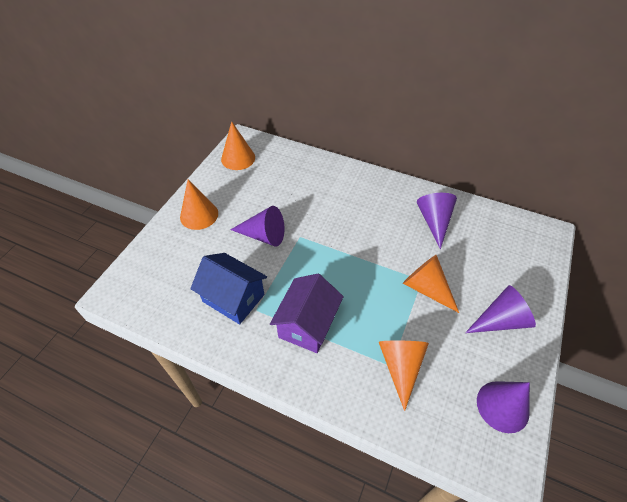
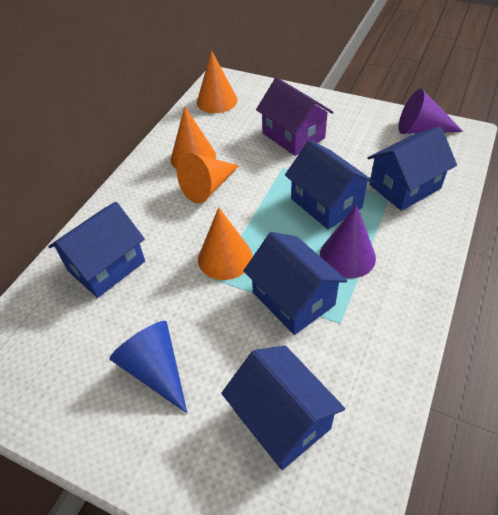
blue cone: 0 -> 1
blue house: 1 -> 5
purple cone: 4 -> 2

